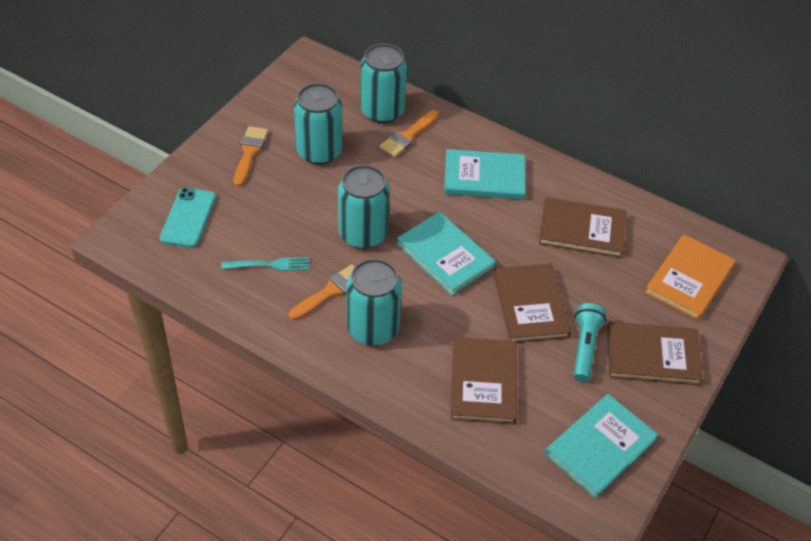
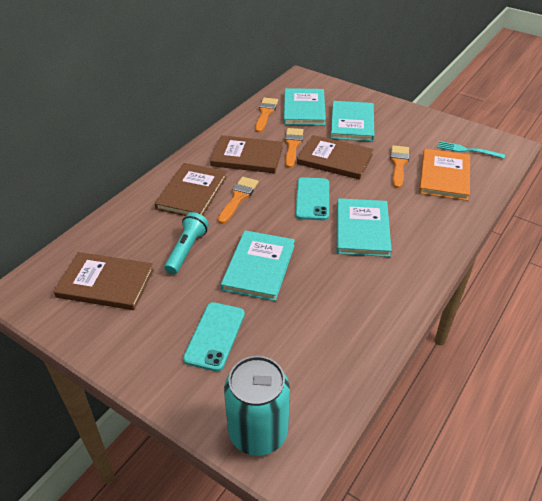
orange brush: 3 -> 4
turquoise book: 3 -> 4
turquoise can: 4 -> 1
turquoise phone: 1 -> 2

